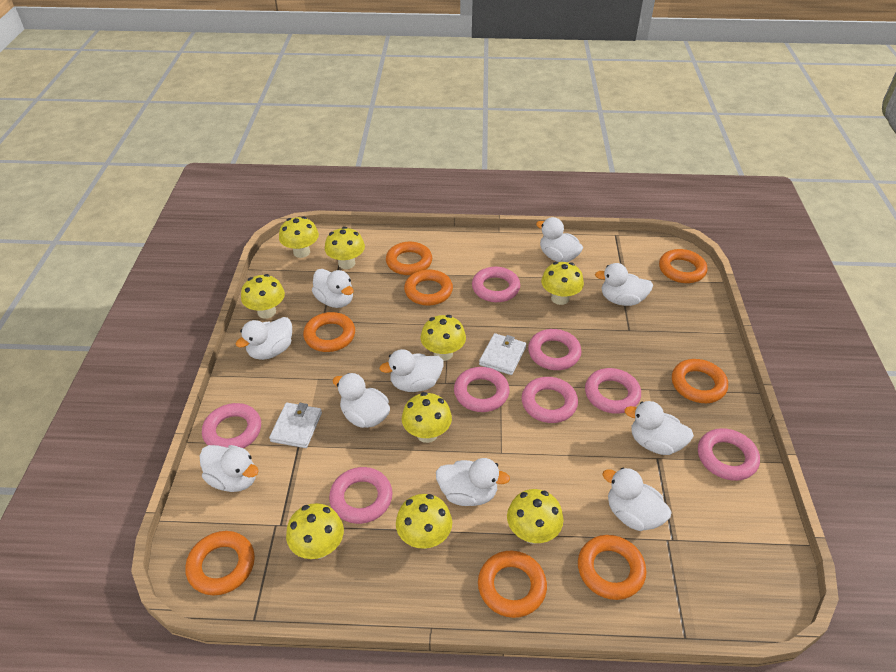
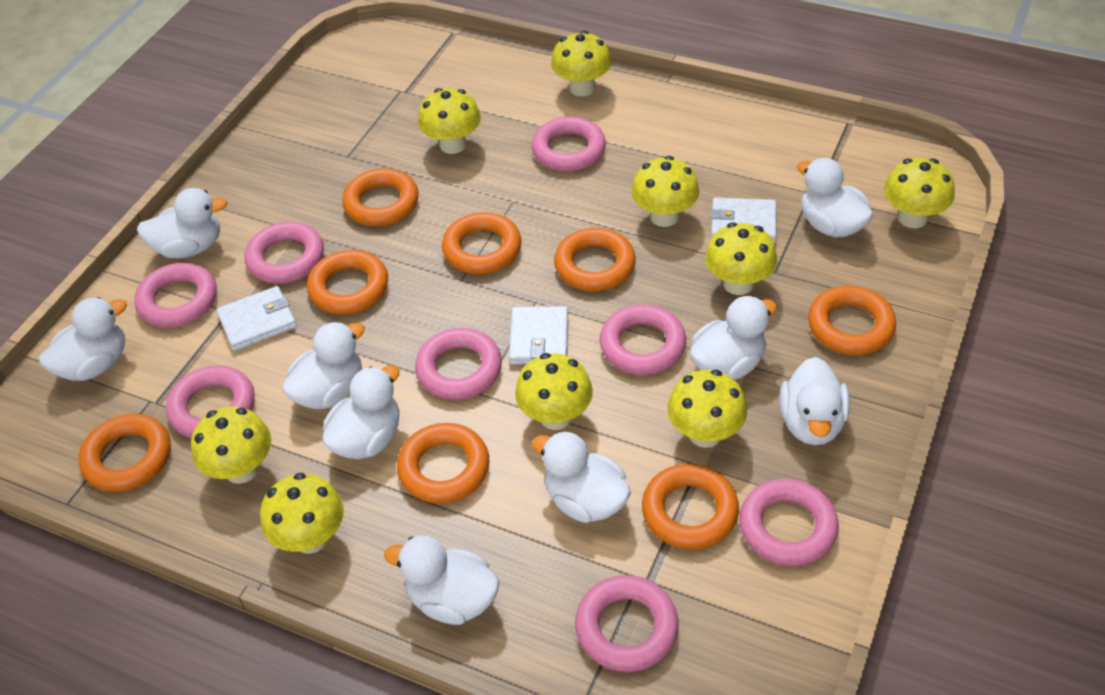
white duck: 10 -> 9
white wallet: 2 -> 3

